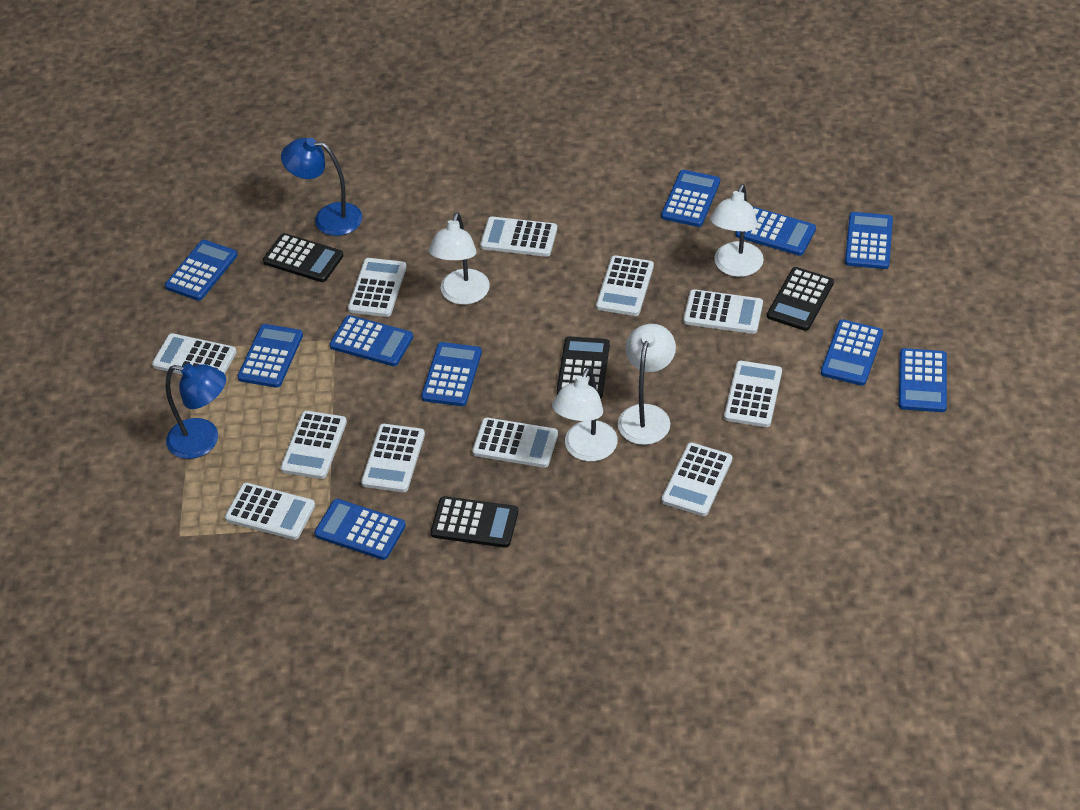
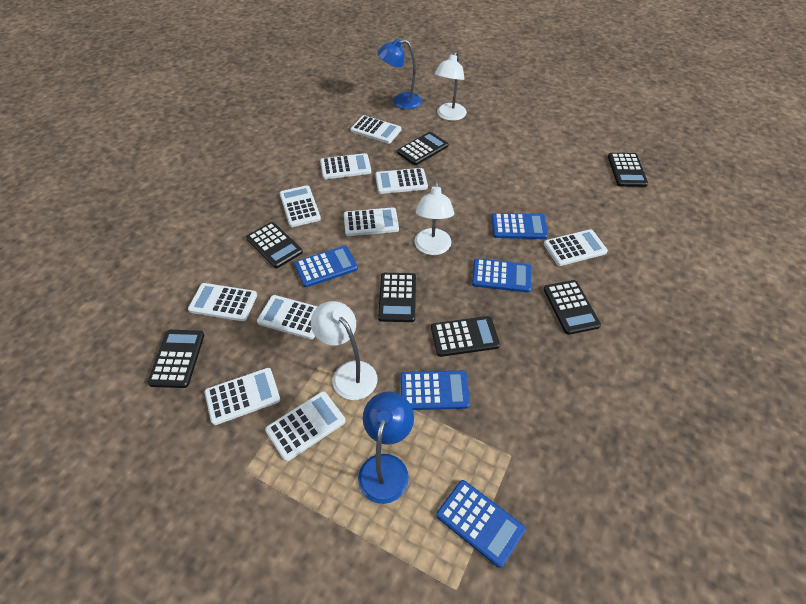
black calculator: 4 -> 7
blue calculator: 10 -> 5
white calculator: 11 -> 10
white lamp: 4 -> 3

